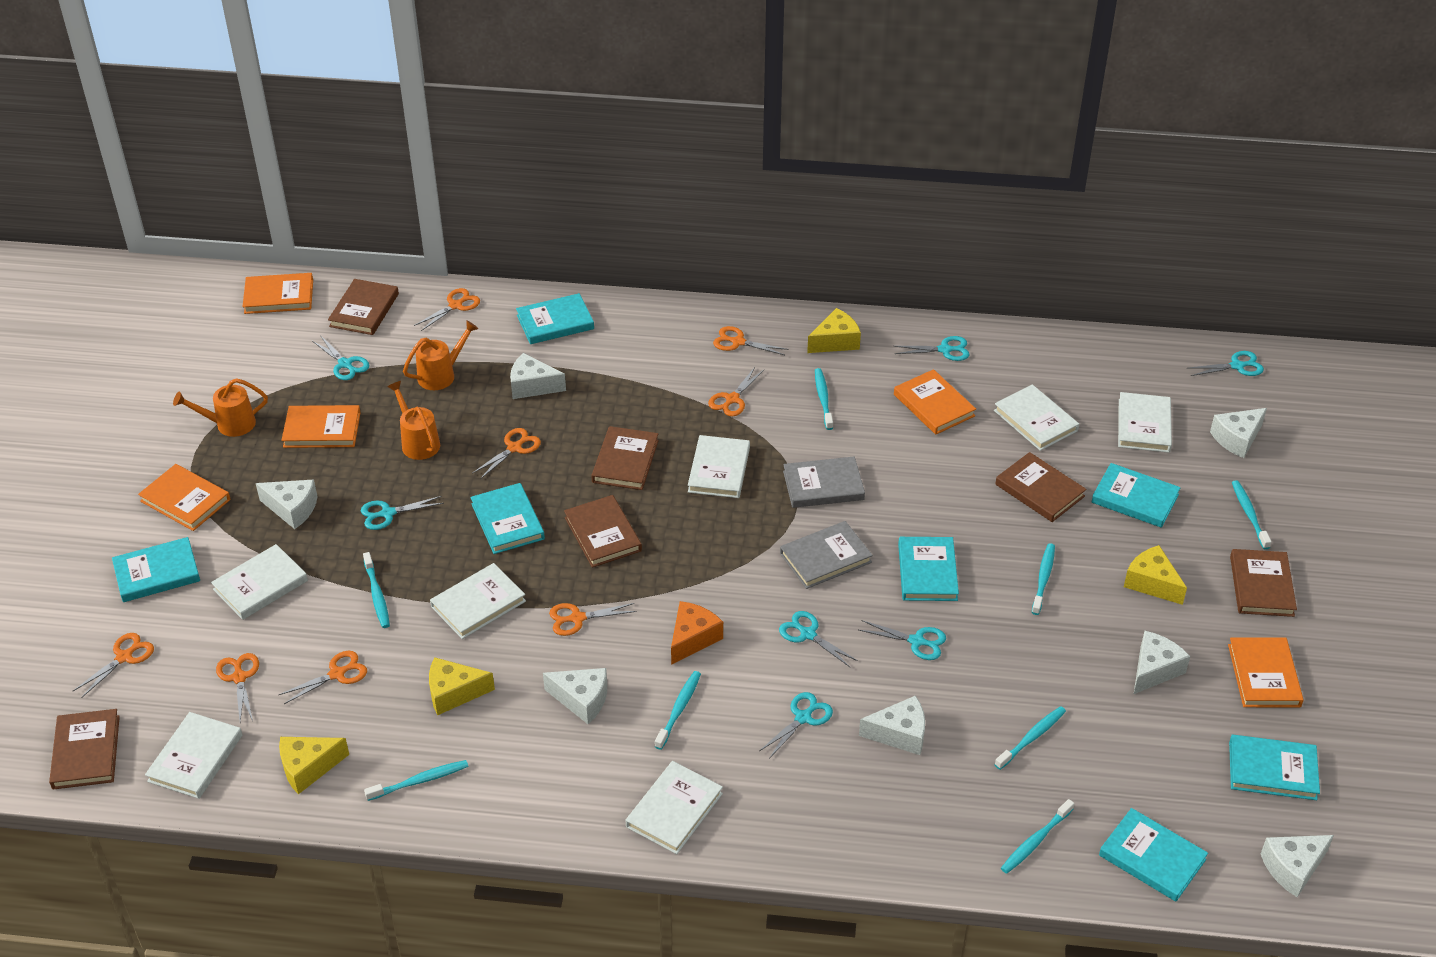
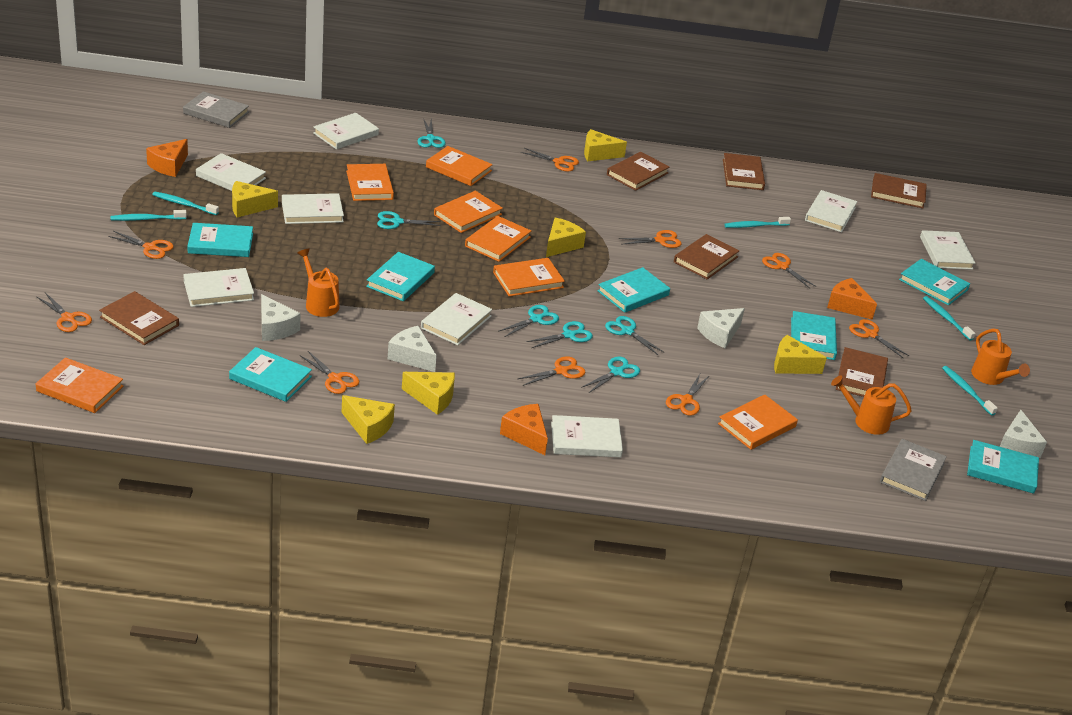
orange book: 5 -> 7
orange cheese: 1 -> 3
orange scissors: 8 -> 9
turquoise scissors: 7 -> 6
turquoise toothbrush: 8 -> 5
white book: 7 -> 8
white cheese: 7 -> 4
yellow cheese: 4 -> 6

